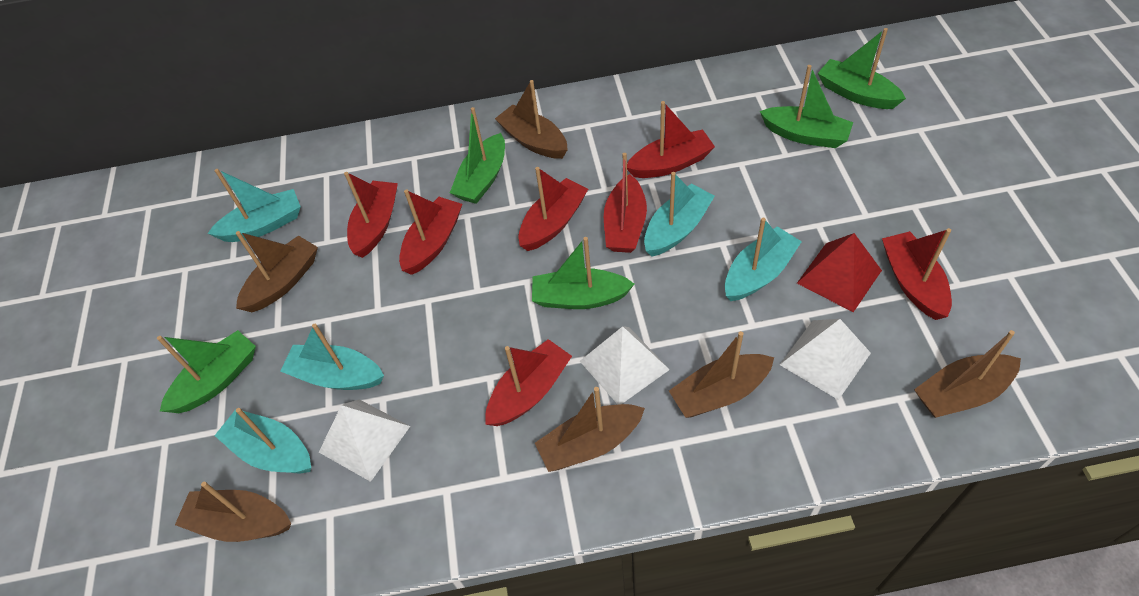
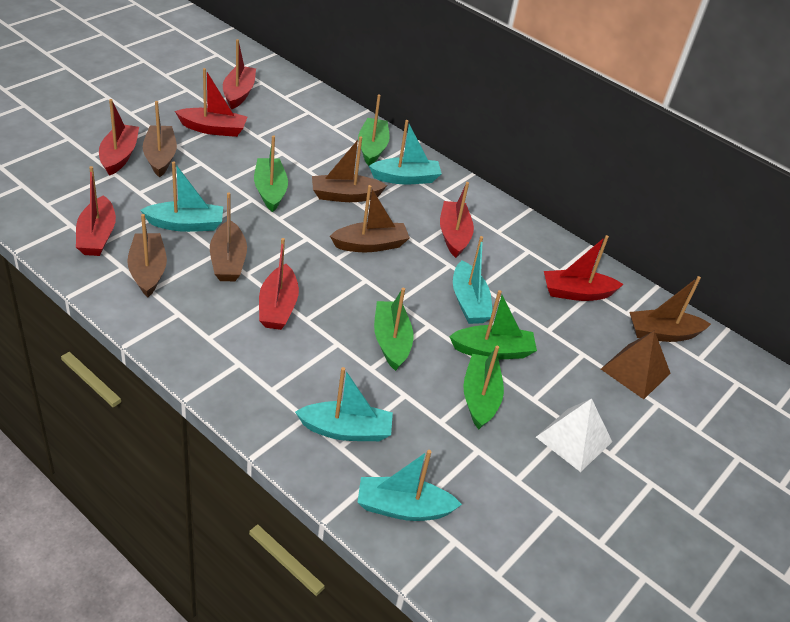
brown pyramid: 0 -> 1
red pyramid: 1 -> 0
white pyramid: 3 -> 1

